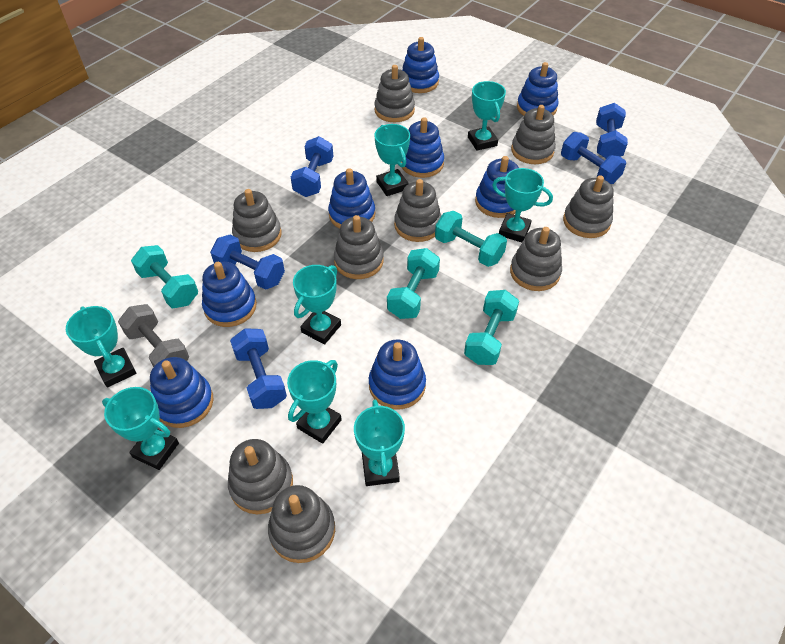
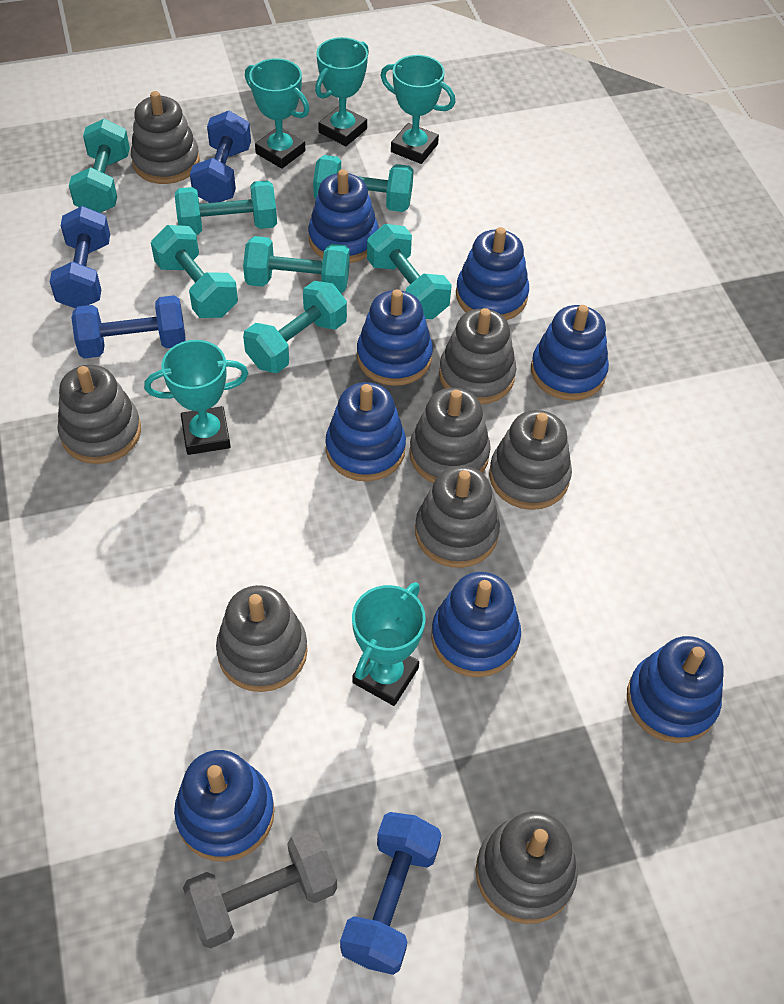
blue dumbbell: 5 -> 4
grey stacking toy: 9 -> 8
turquoise dumbbell: 4 -> 7
turquoise trophy: 8 -> 5

